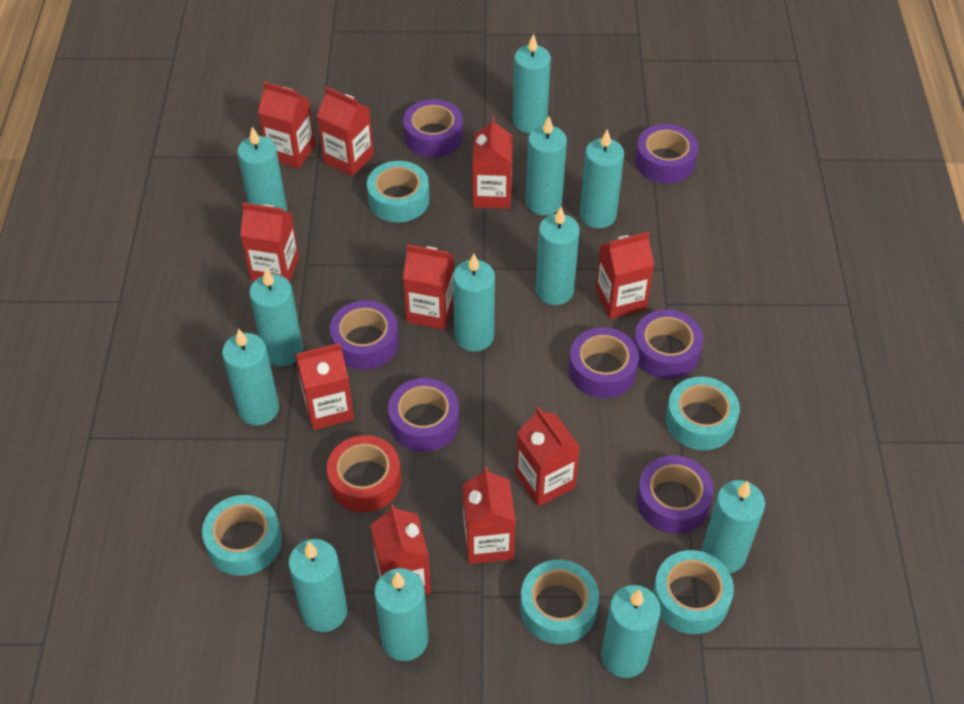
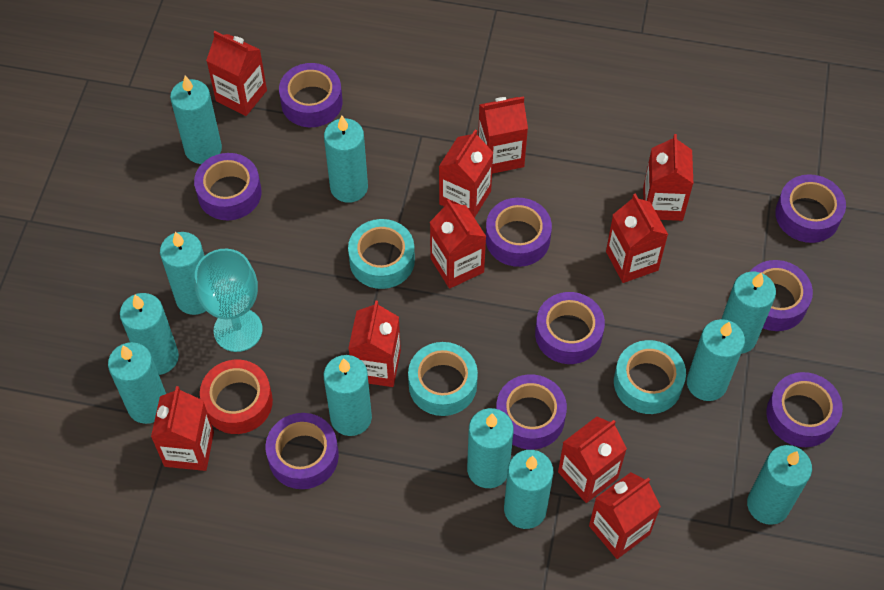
purple tape: 7 -> 9
turquoise candle: 12 -> 11
turquoise goblet: 0 -> 1
turquoise tape: 5 -> 3

